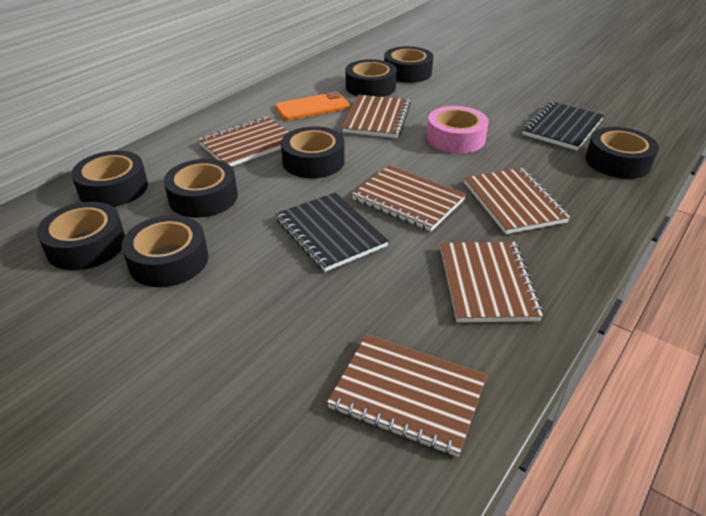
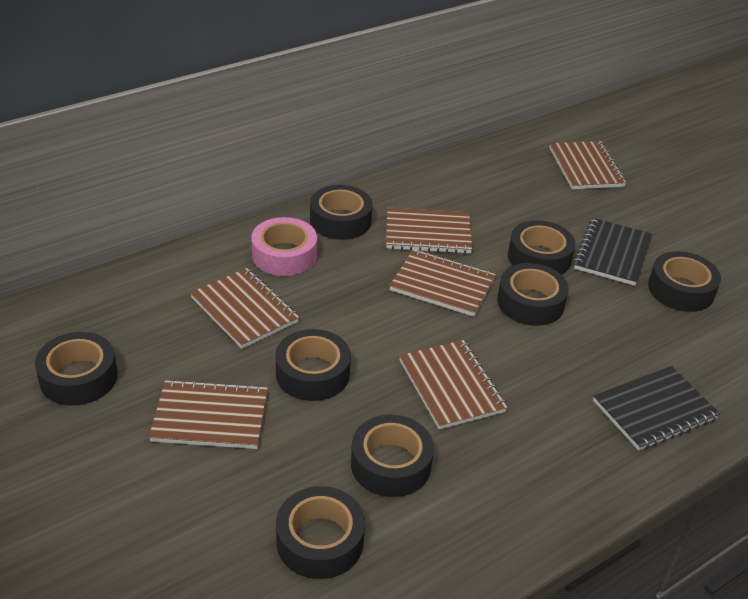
orange phone: 1 -> 0

